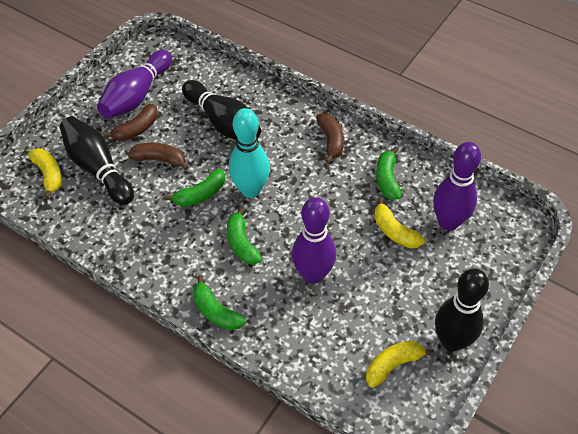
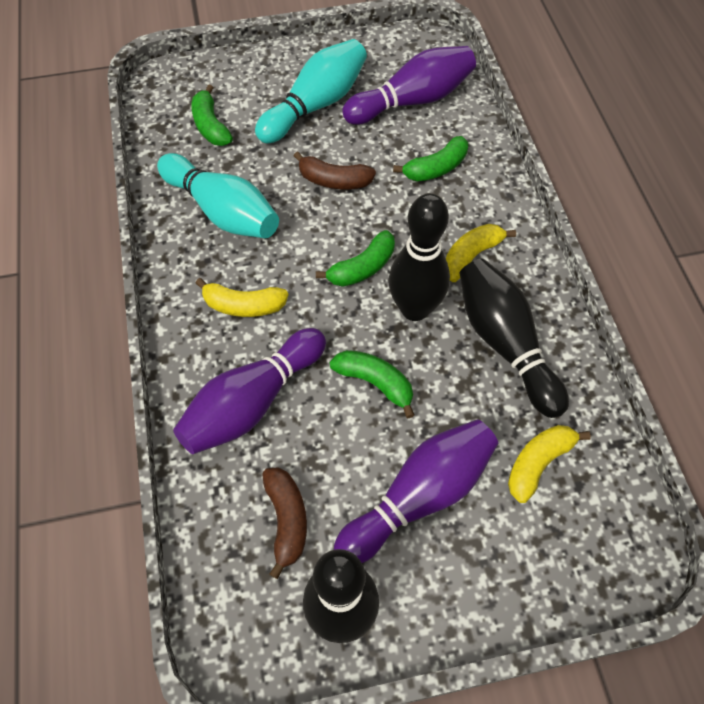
brown banana: 3 -> 2
turquoise bowling pin: 1 -> 2

